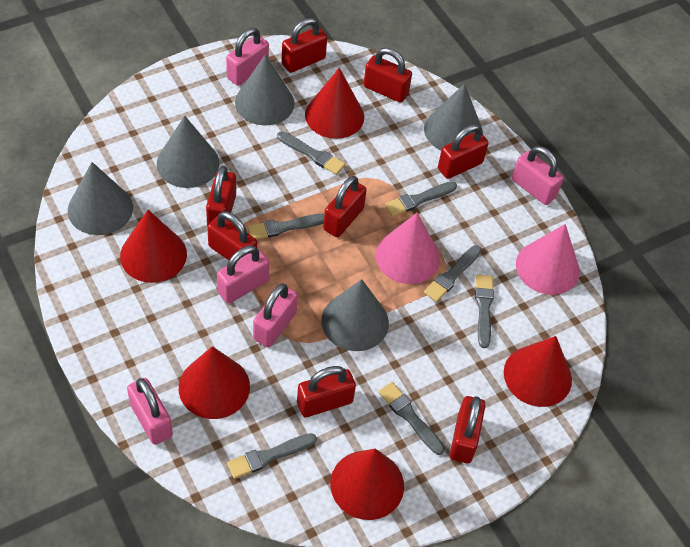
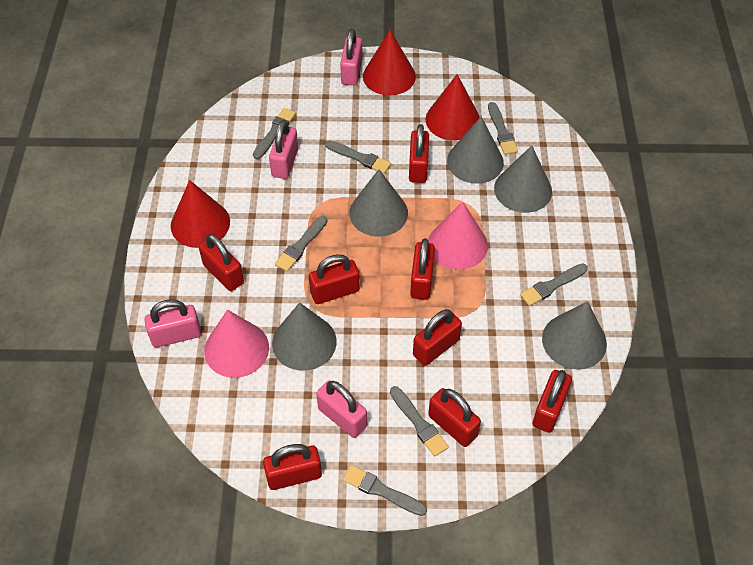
pink padlock: 5 -> 4
red cone: 5 -> 3

